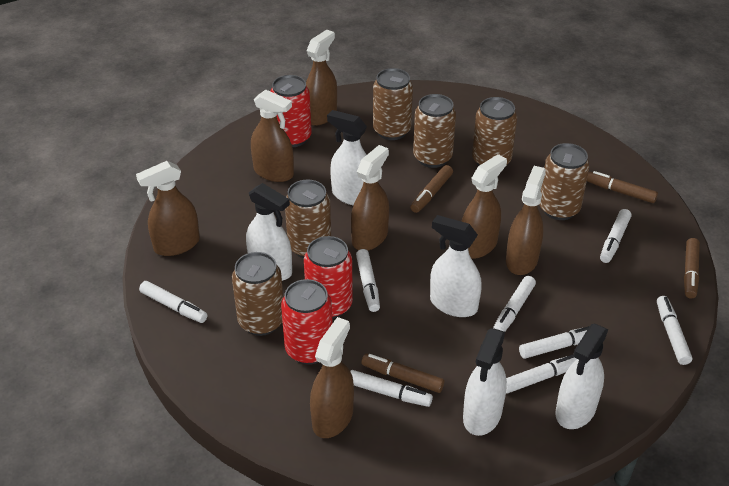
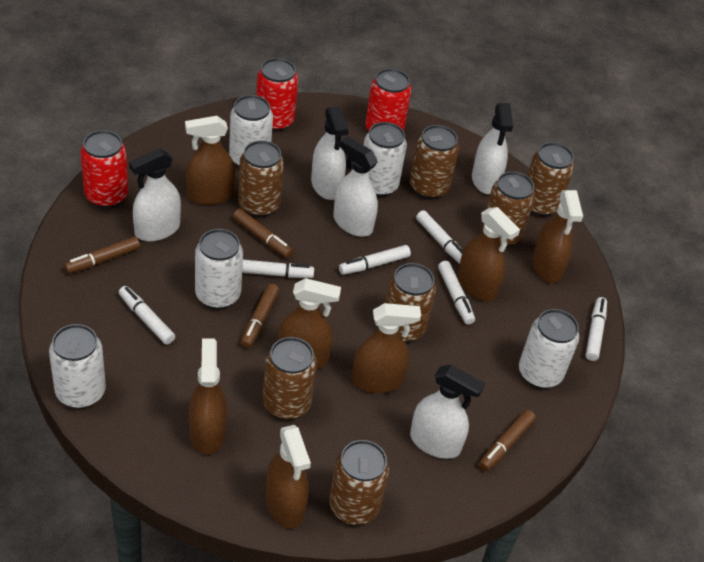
brown can: 6 -> 7
white can: 0 -> 5
white marker: 8 -> 6

